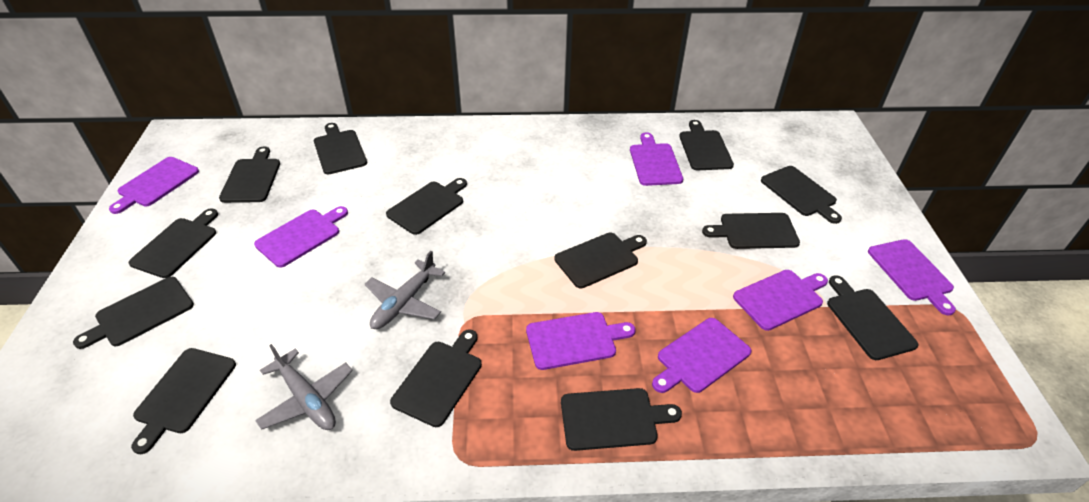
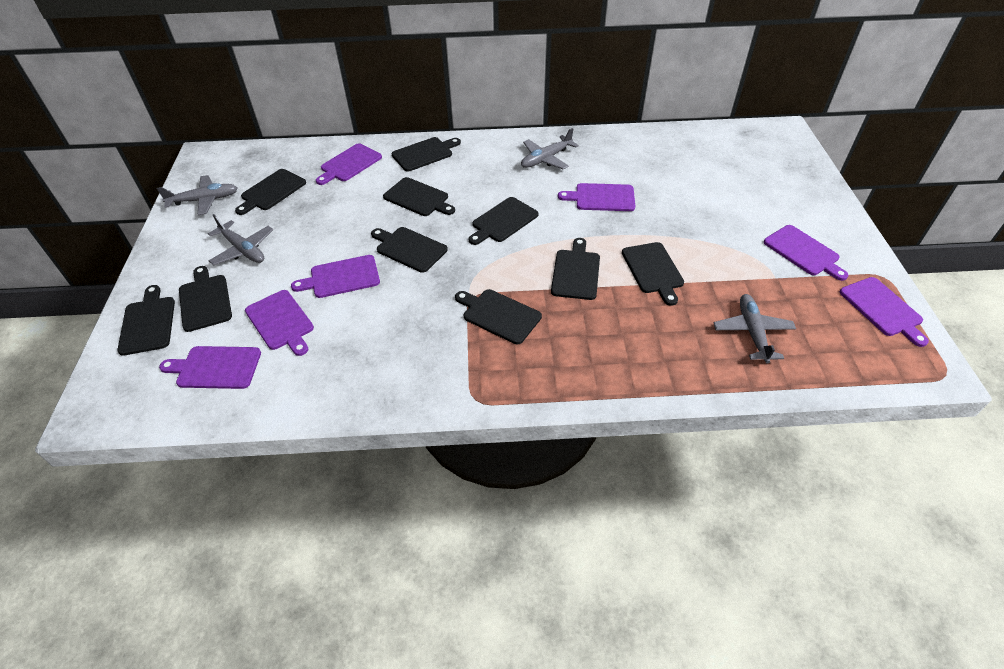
black cutting board: 13 -> 10
grey plane: 2 -> 4

